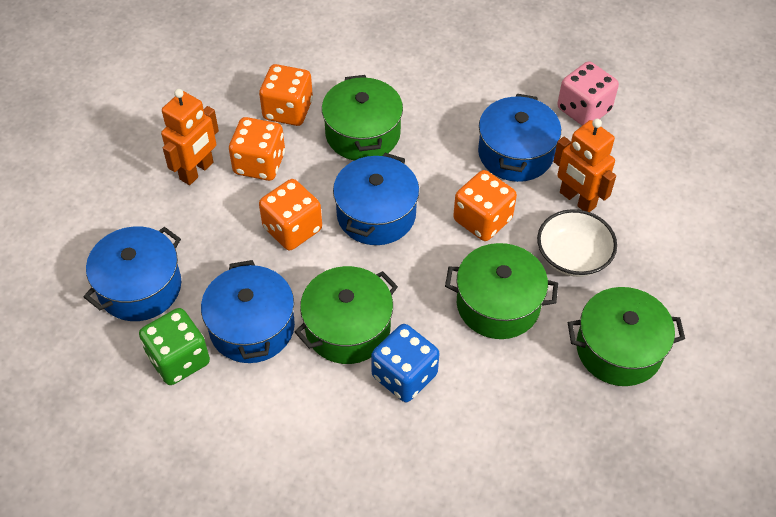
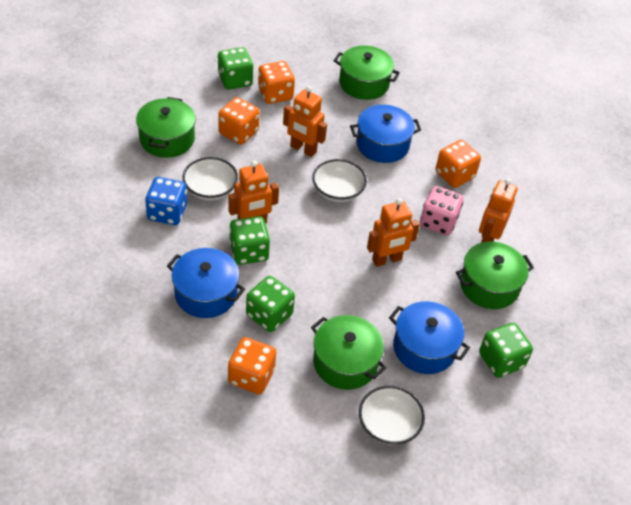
blue pot: 4 -> 3
green dice: 1 -> 4
orange robot: 2 -> 4
white bowl: 1 -> 3

